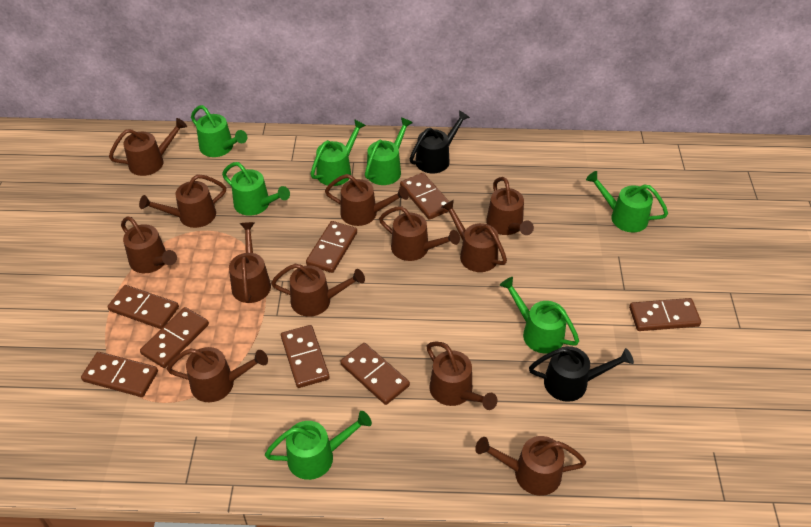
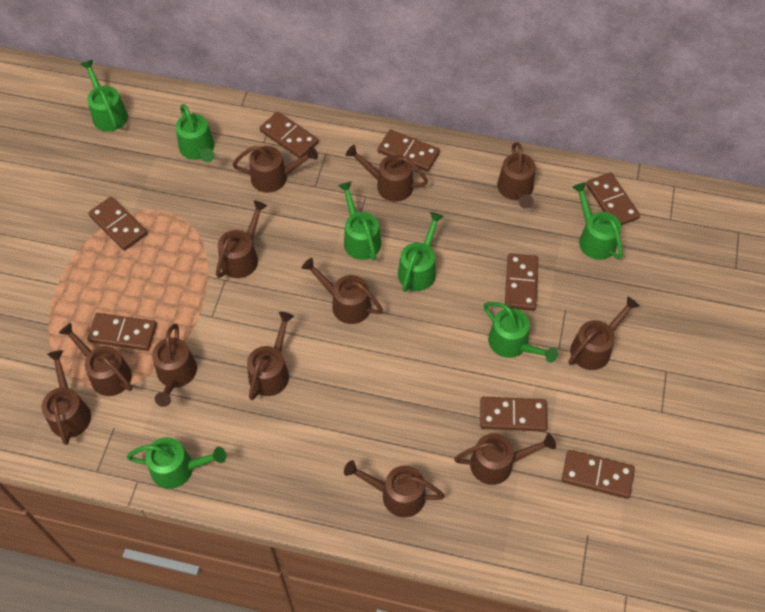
black watering can: 2 -> 0

